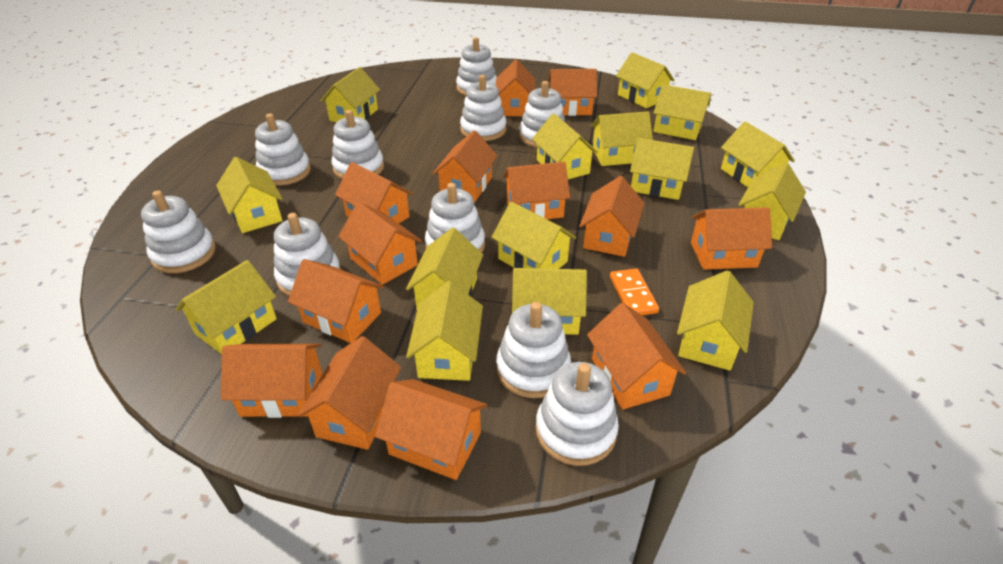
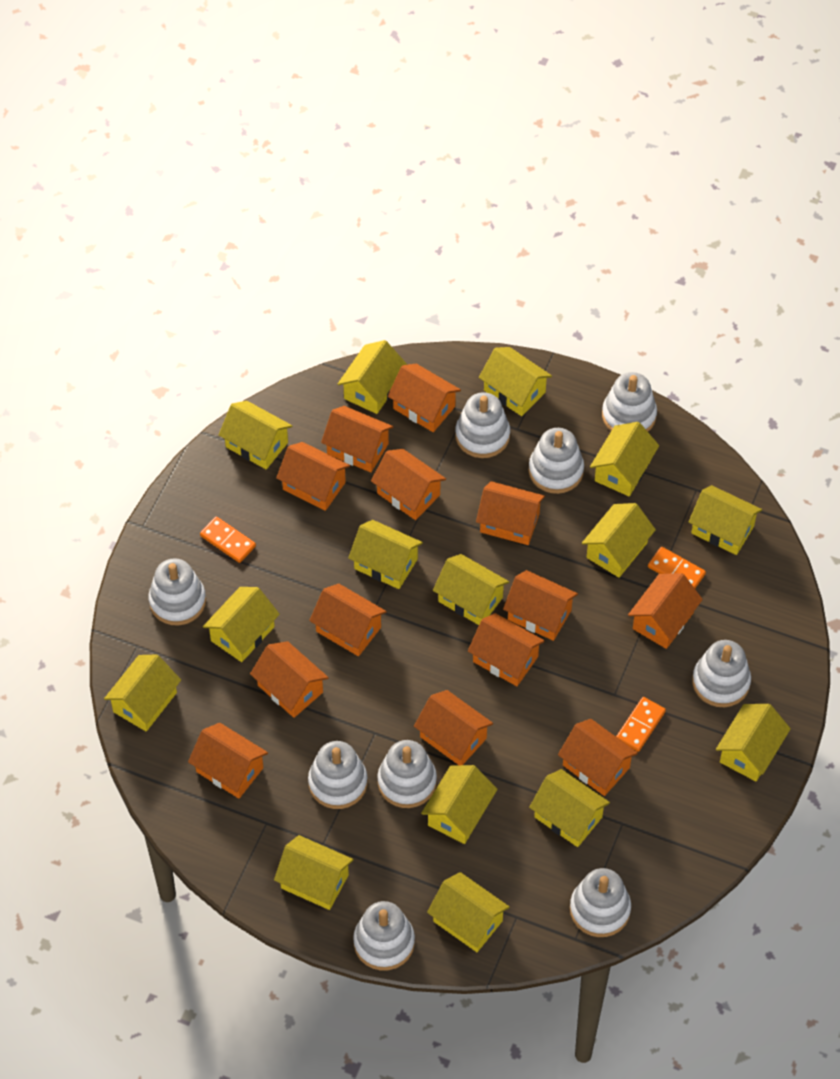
orange domino: 1 -> 3
white stacking toy: 10 -> 9

